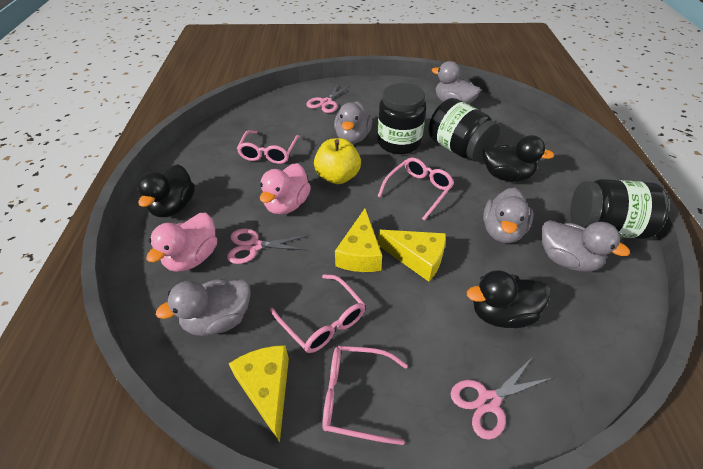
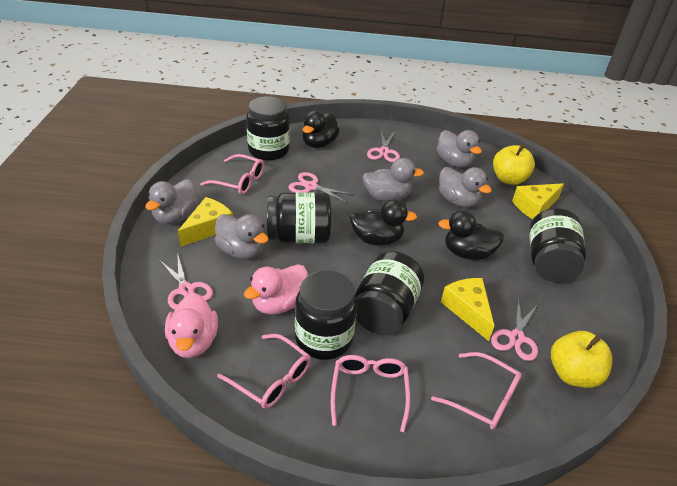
black jar: 3 -> 5
pink scissors: 3 -> 4
yellow apple: 1 -> 2

